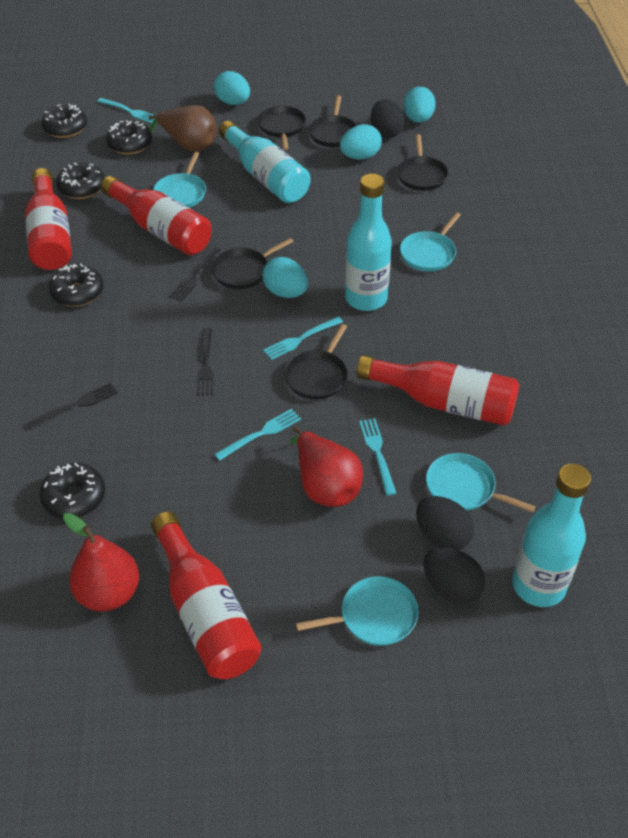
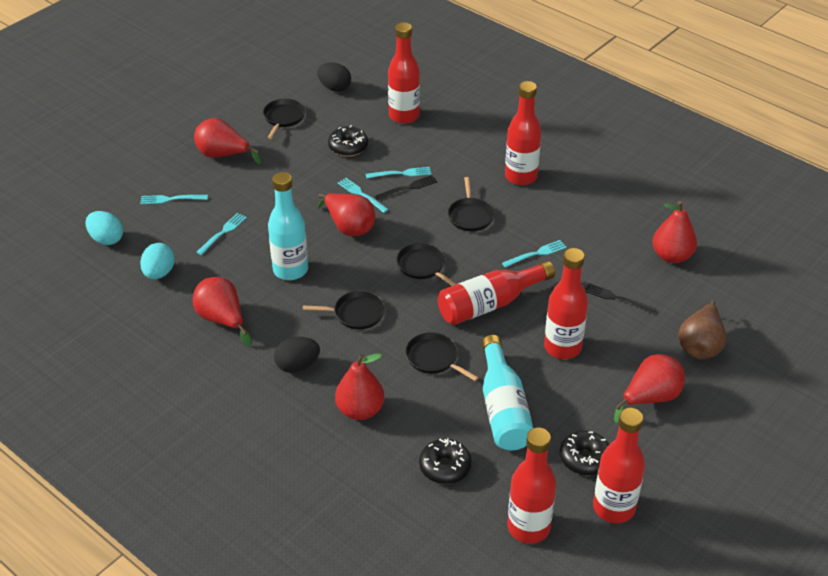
black donut: 5 -> 3
black egg: 3 -> 2
black fork: 3 -> 2
red bottle: 4 -> 6
red pear: 2 -> 6
turquoise bottle: 3 -> 2
turquoise egg: 4 -> 2
turquoise fork: 4 -> 5
turquoise pan: 4 -> 0

